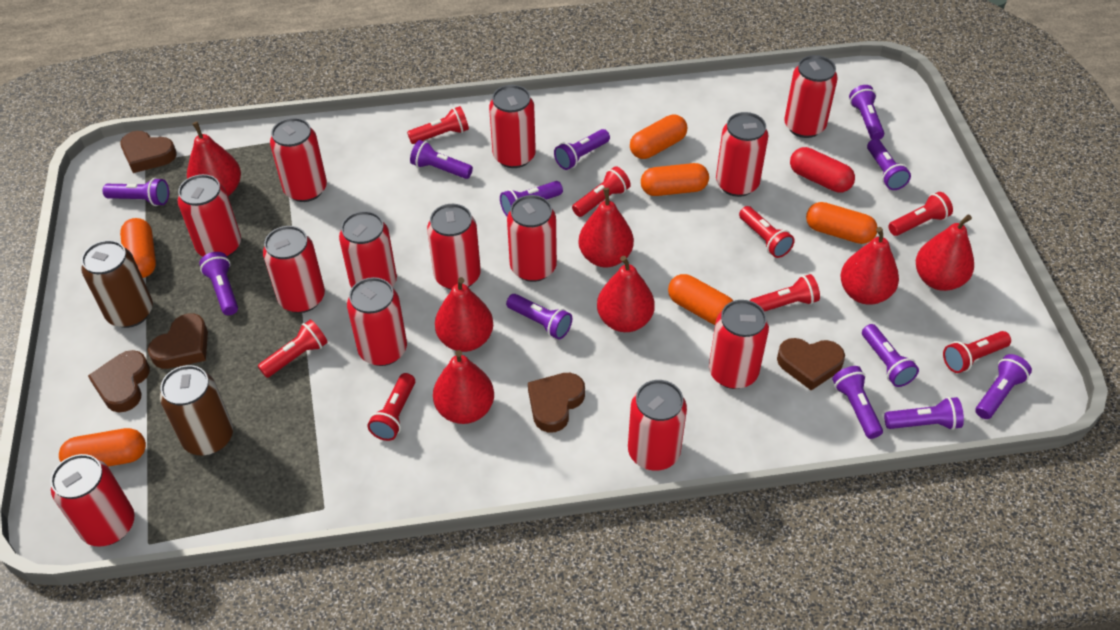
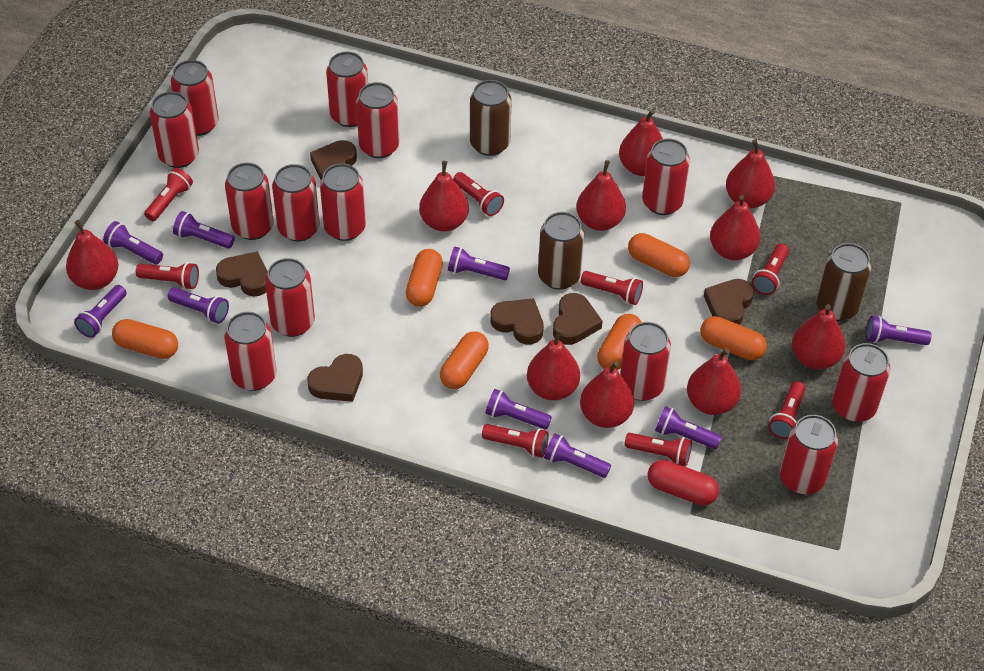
brown can: 2 -> 3
brown heart: 5 -> 6
purple flashlight: 12 -> 9
red pear: 7 -> 10

